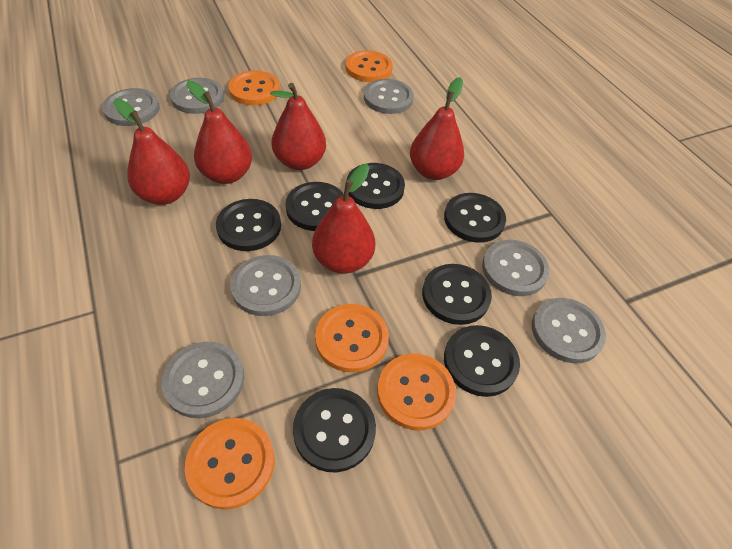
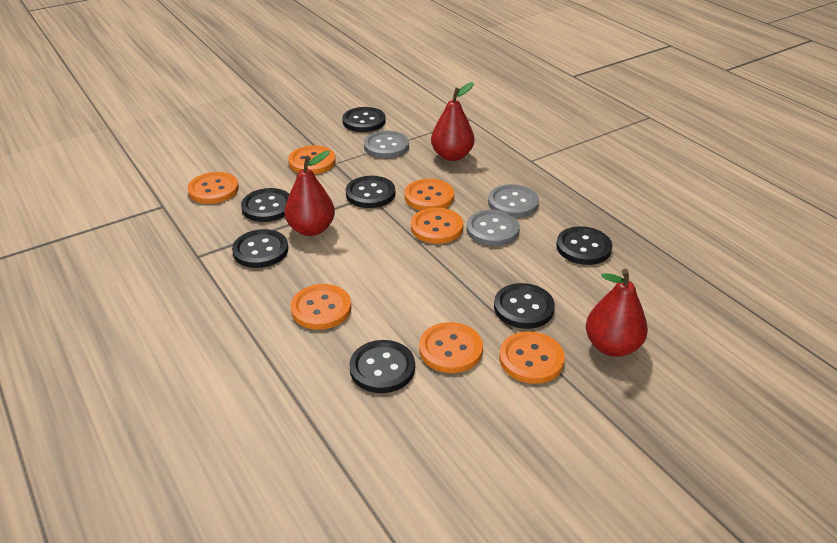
grey button: 7 -> 3
orange button: 5 -> 7
red pear: 5 -> 3

